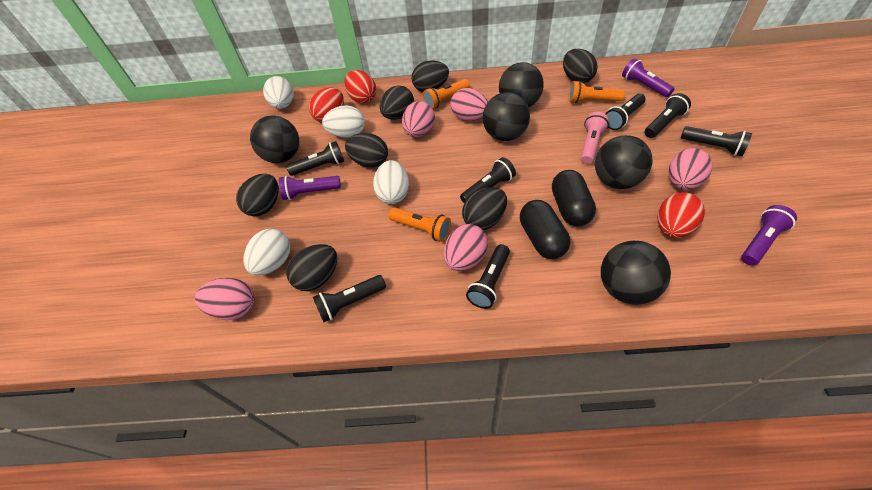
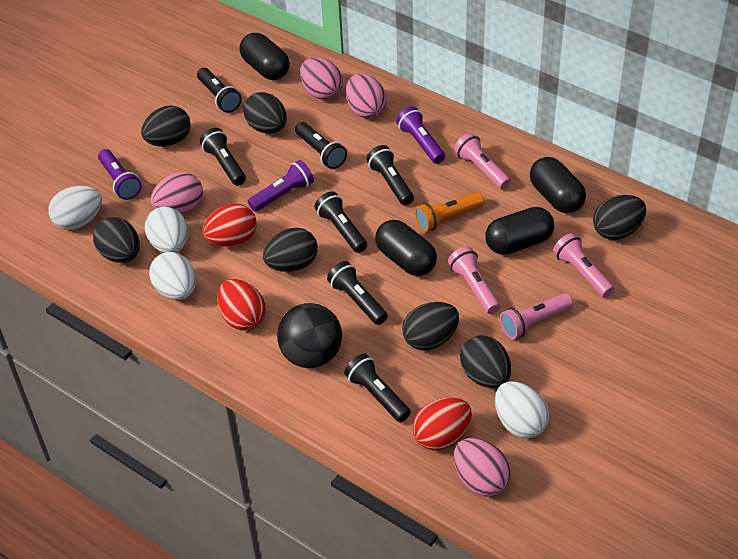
black ball: 5 -> 1
black capsule: 2 -> 4
orange flashlight: 3 -> 1
pink egg: 5 -> 4
pink flashlight: 1 -> 4

